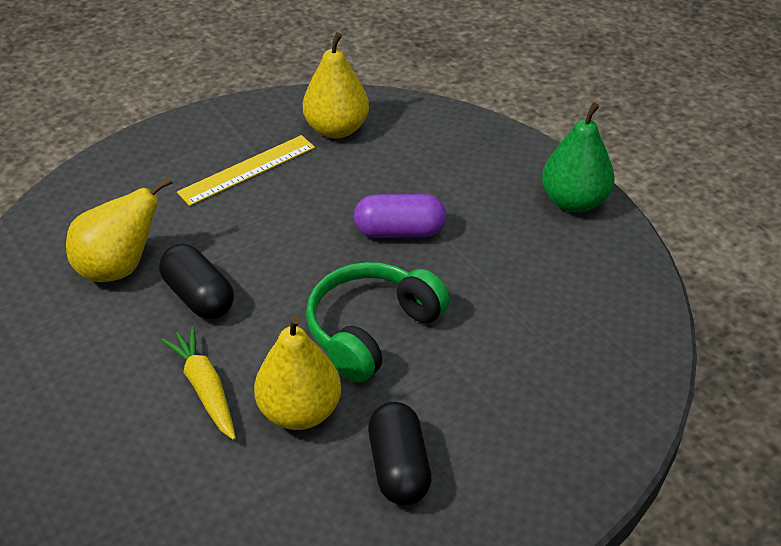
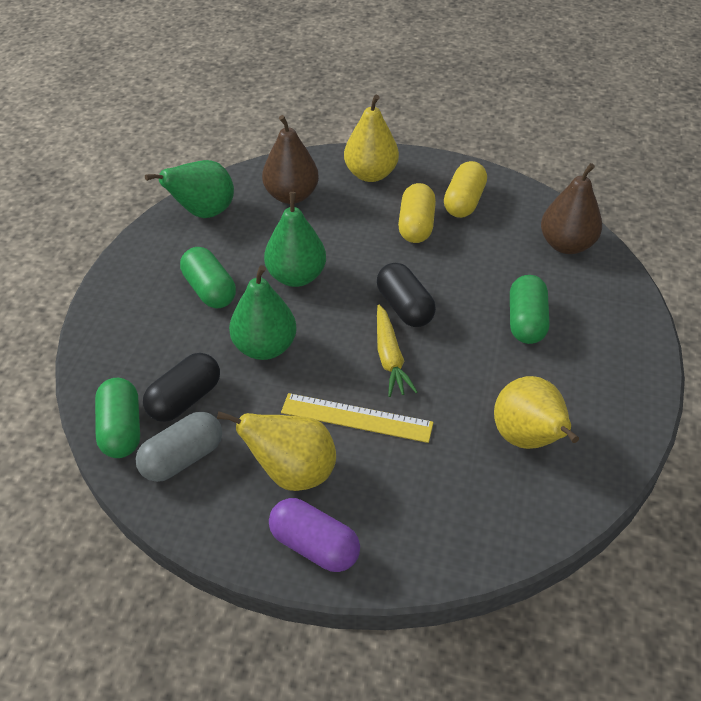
brown pear: 0 -> 2
green capsule: 0 -> 3
green headphones: 1 -> 0
green pear: 1 -> 3
grey capsule: 0 -> 1
yellow capsule: 0 -> 2

